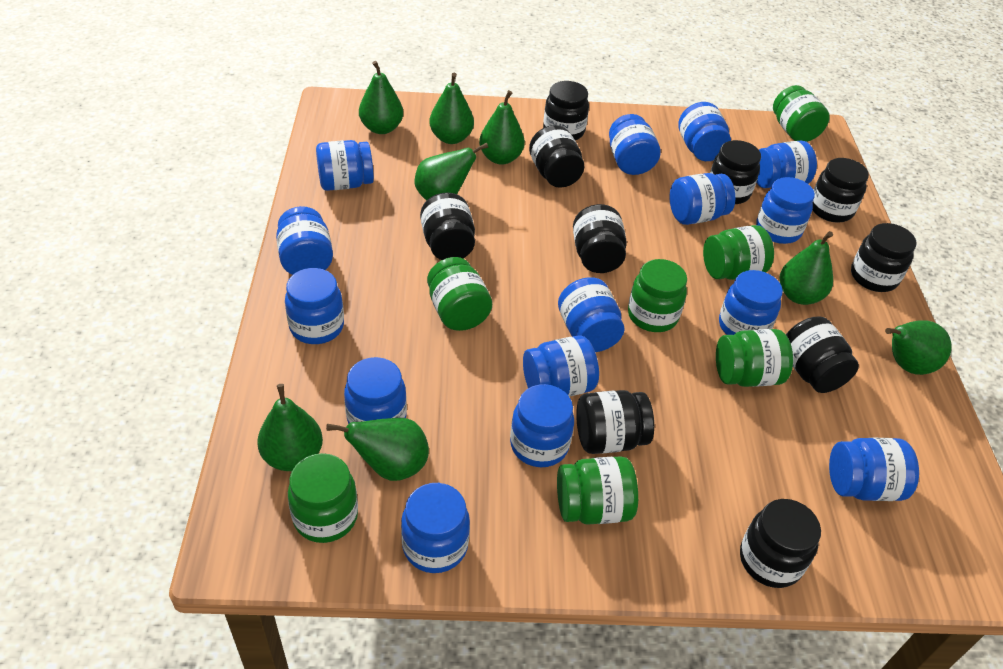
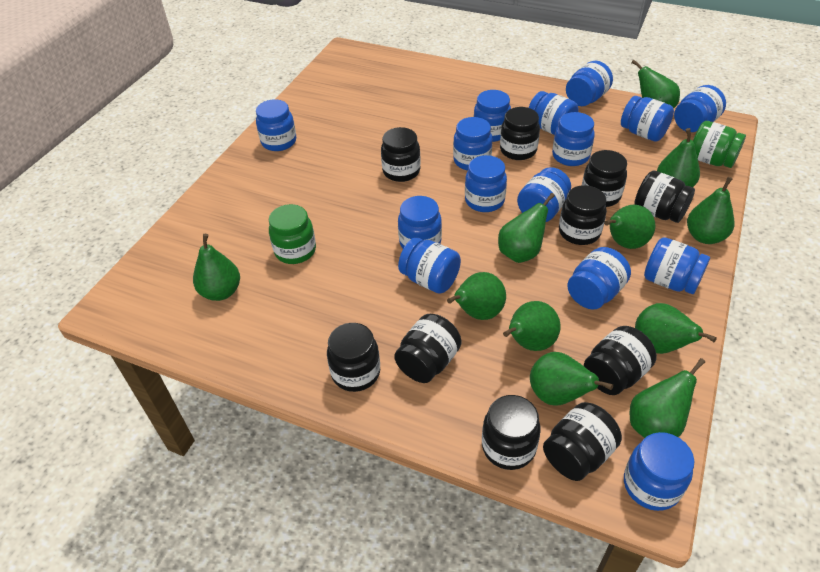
green jar: 7 -> 2
green pear: 8 -> 11

